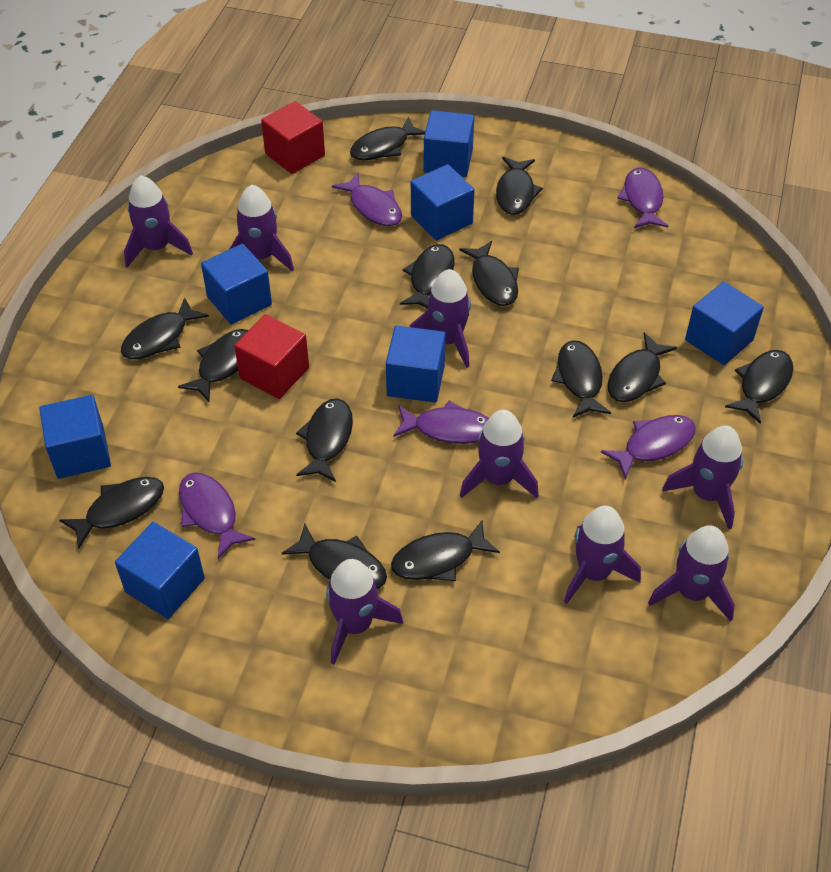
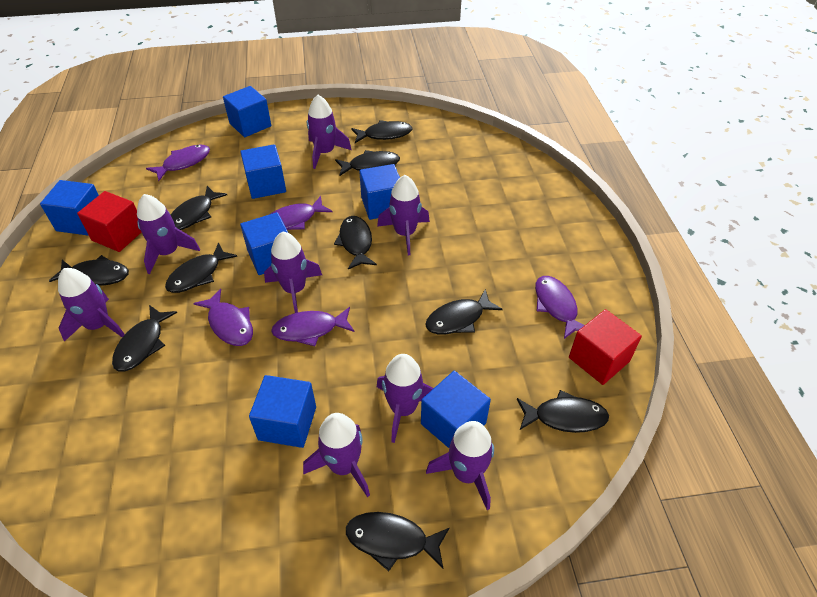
black fish: 13 -> 10

